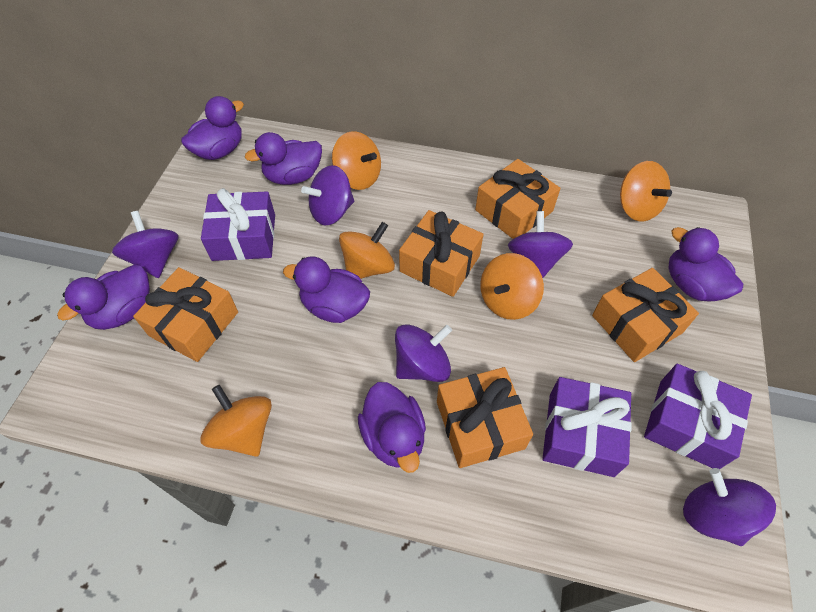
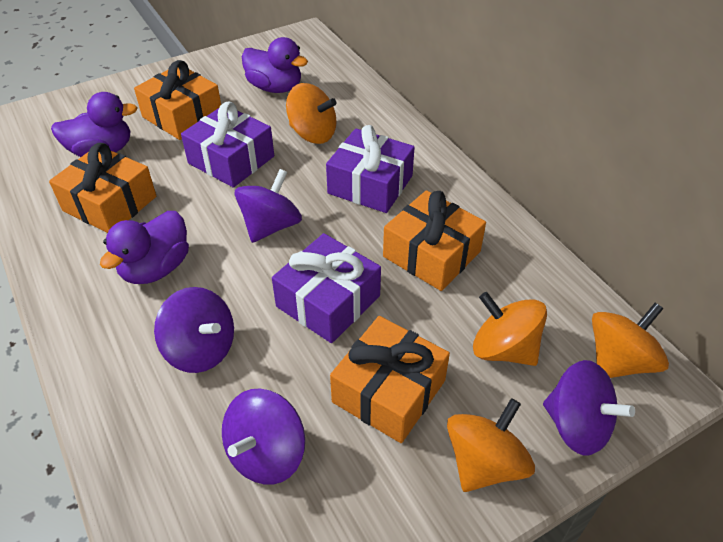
orange gift: 5 -> 4
orange spinning top: 5 -> 4
purple duck: 6 -> 3
purple spinning top: 5 -> 4

